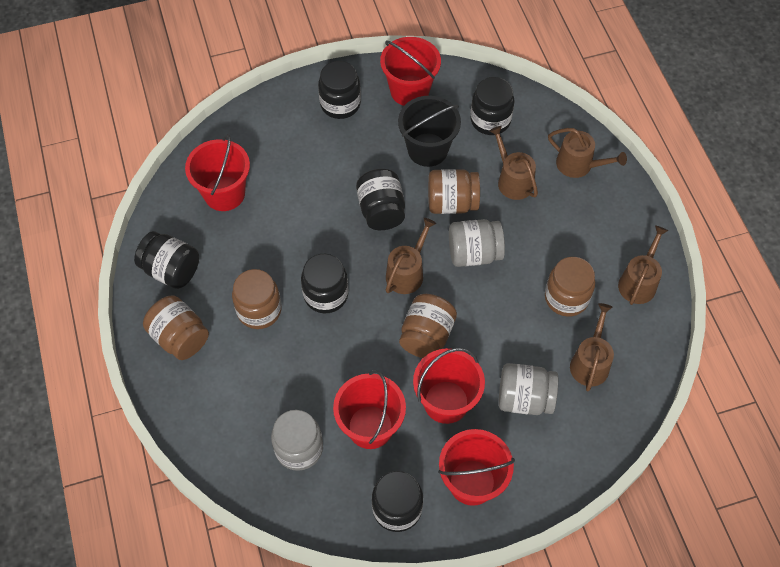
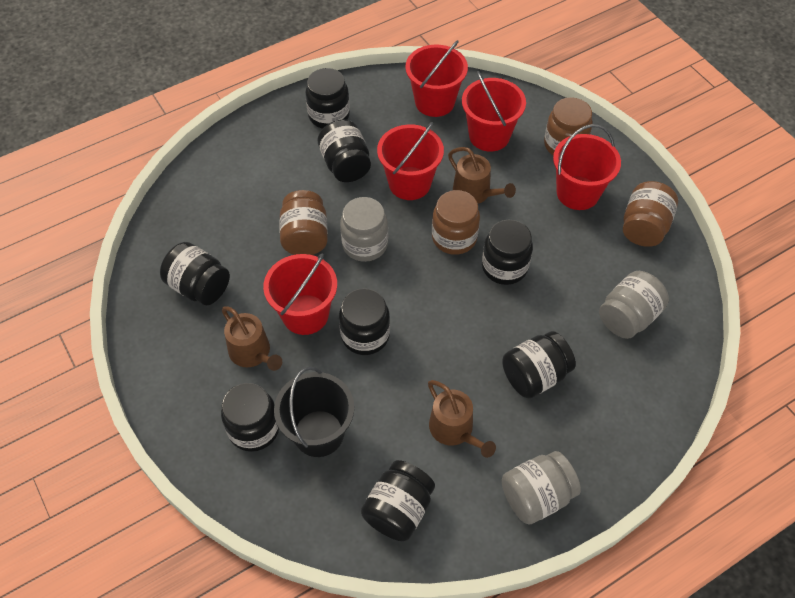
black jar: 6 -> 8
brown jar: 5 -> 4
brown watering can: 5 -> 3

